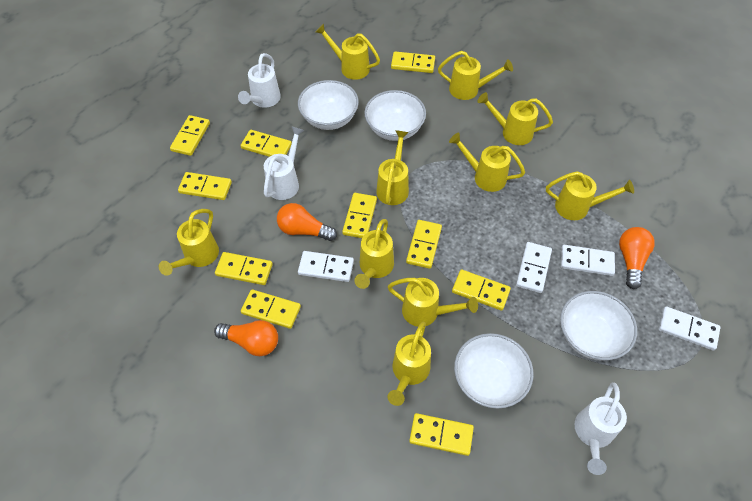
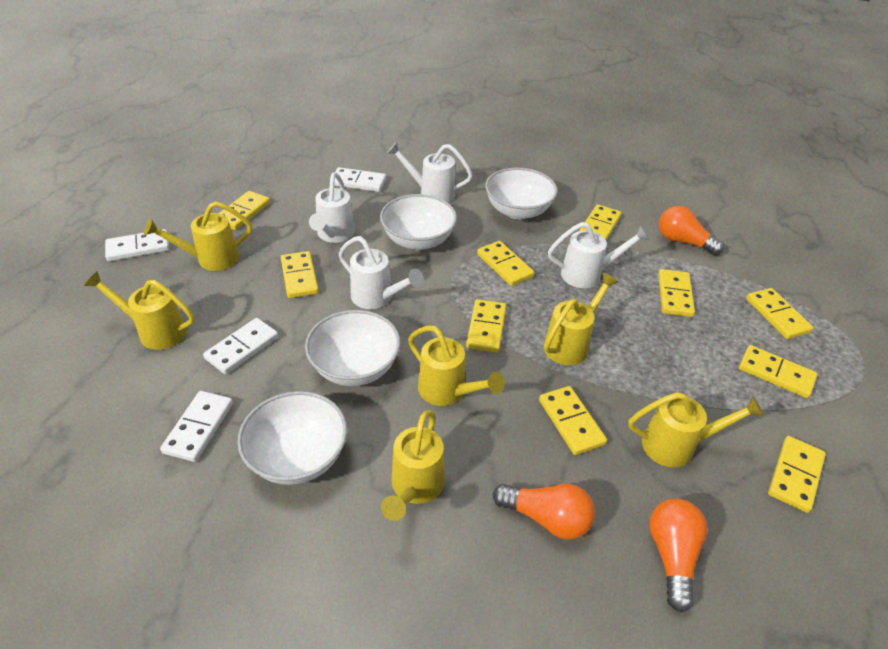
white watering can: 3 -> 4
yellow watering can: 10 -> 6

